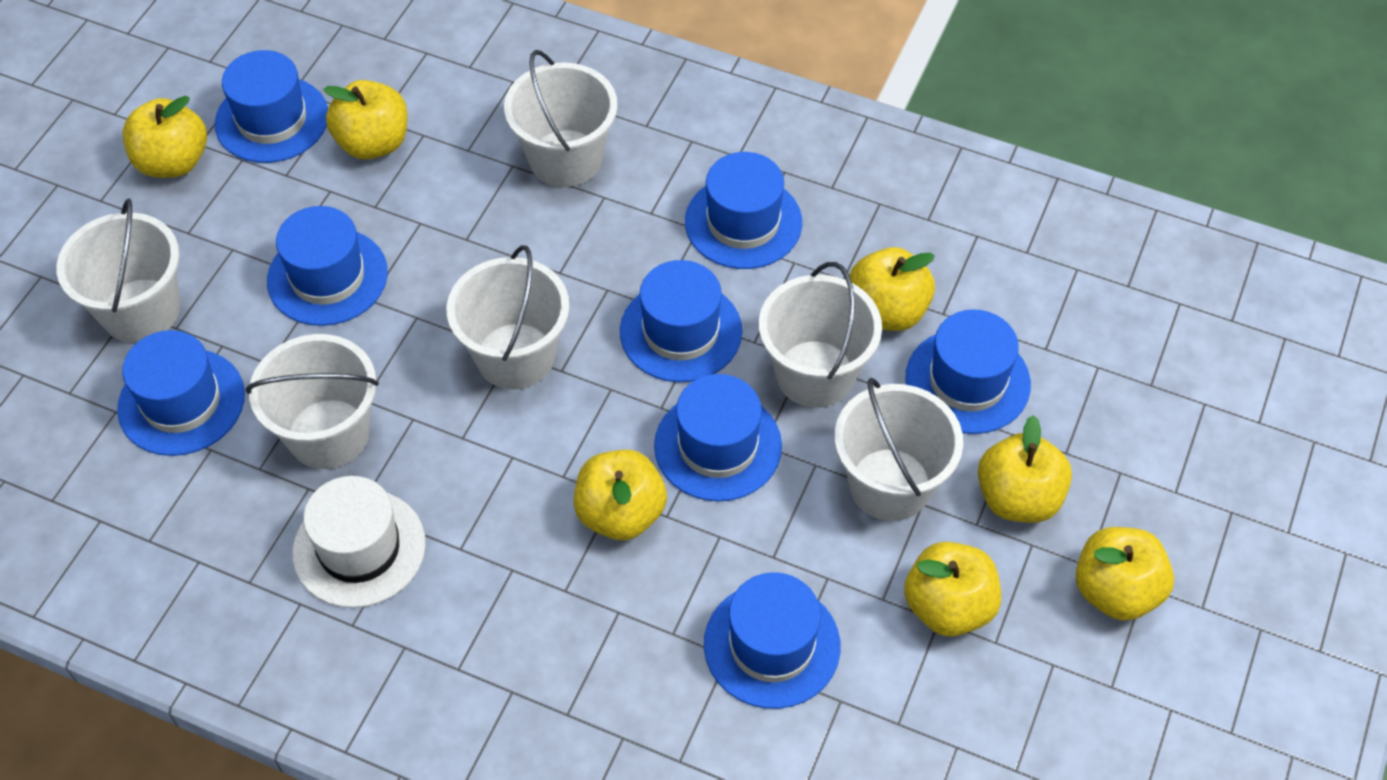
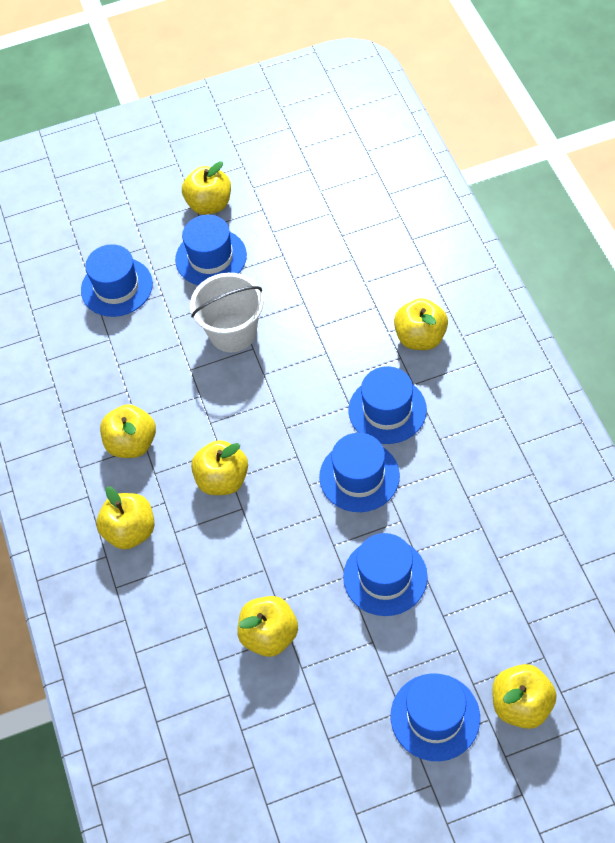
blue hat: 8 -> 6
white bucket: 6 -> 1
white hat: 1 -> 0

